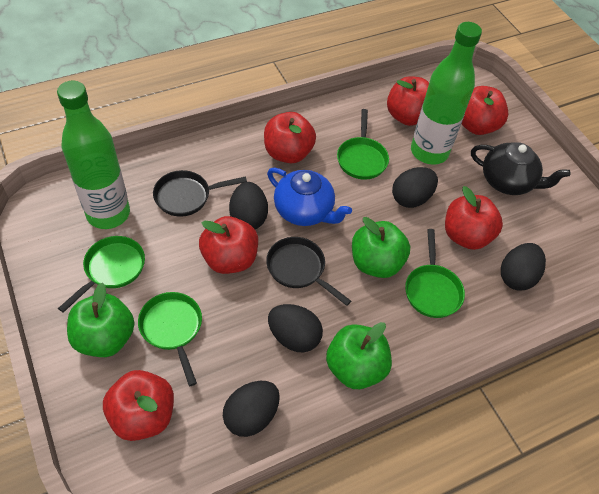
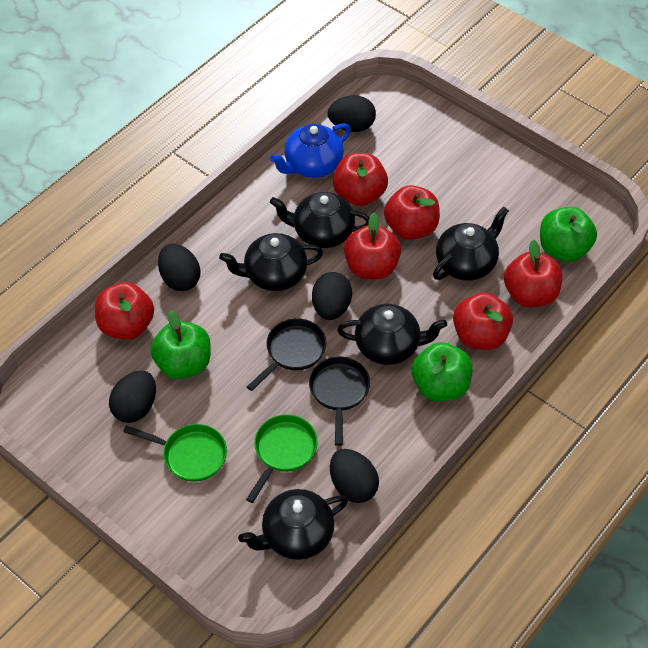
black teapot: 1 -> 5
green bottle: 2 -> 0
green pan: 4 -> 2

